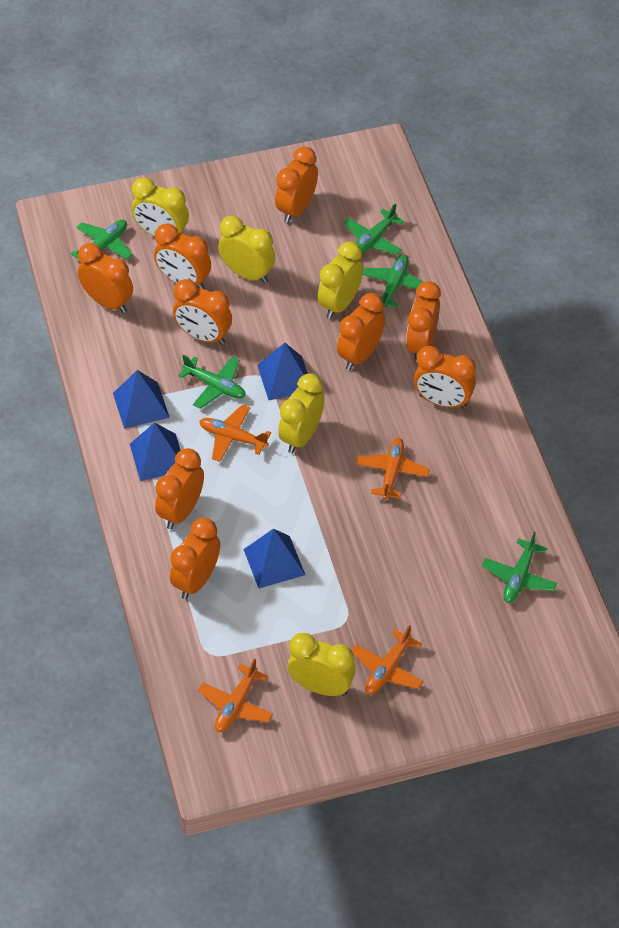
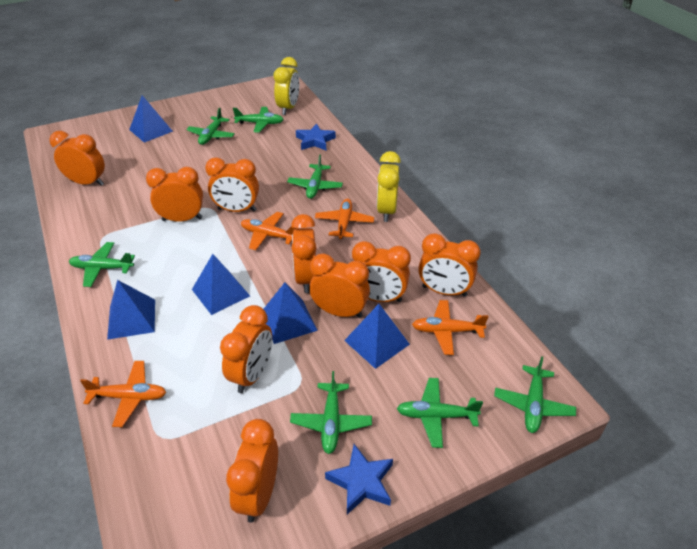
blue pyramid: 4 -> 5
blue star: 0 -> 2
green plane: 5 -> 7
yellow clock: 5 -> 2

